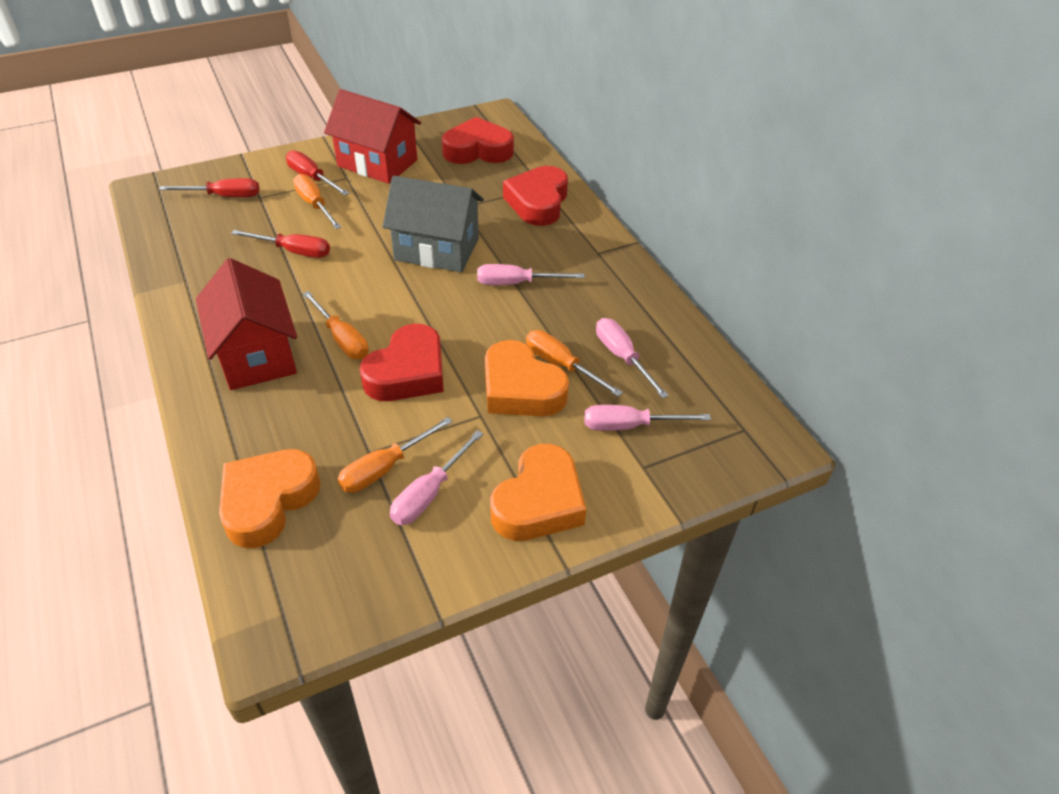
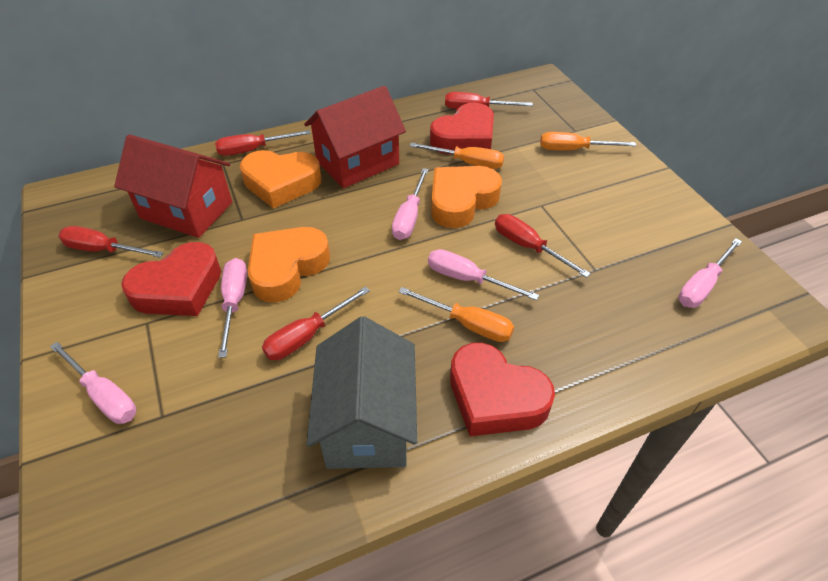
orange screwdriver: 4 -> 3
pink screwdriver: 4 -> 5
red screwdriver: 3 -> 5

